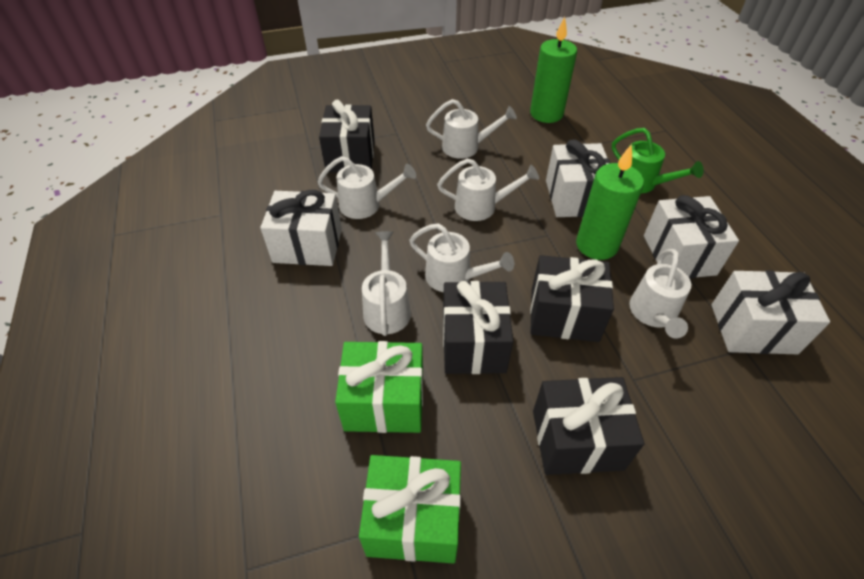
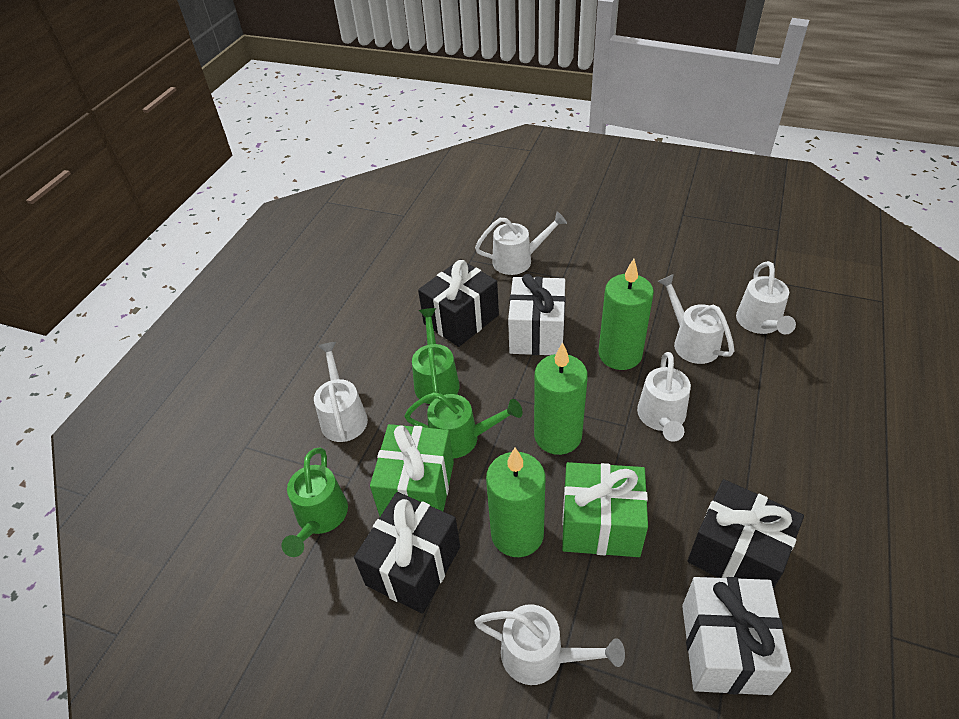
black gift: 4 -> 3
green candle: 2 -> 3
green watering can: 1 -> 3
white gift: 4 -> 2

